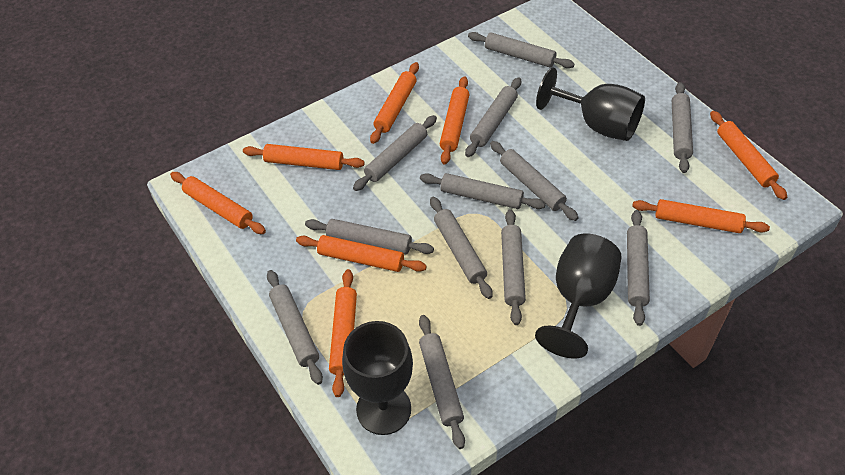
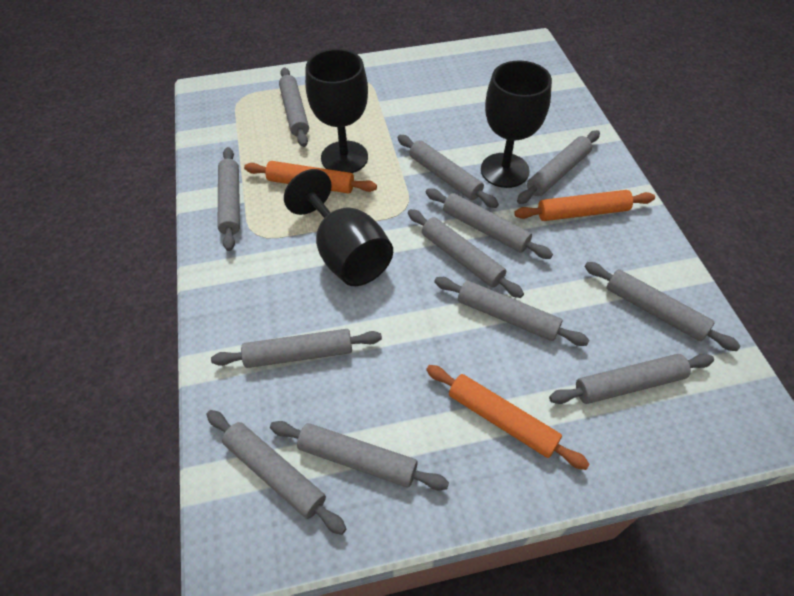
orange rolling pin: 8 -> 3

